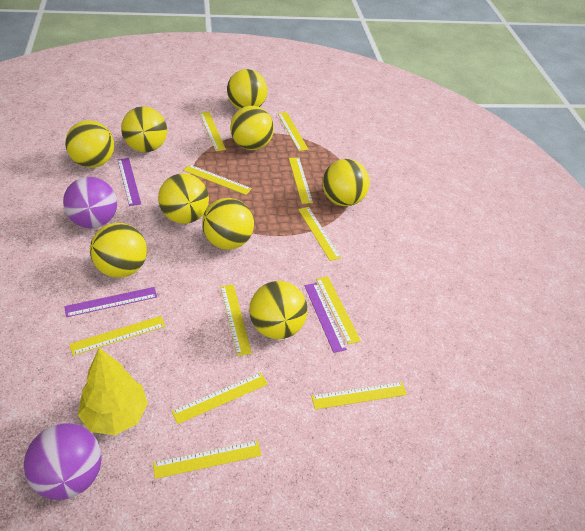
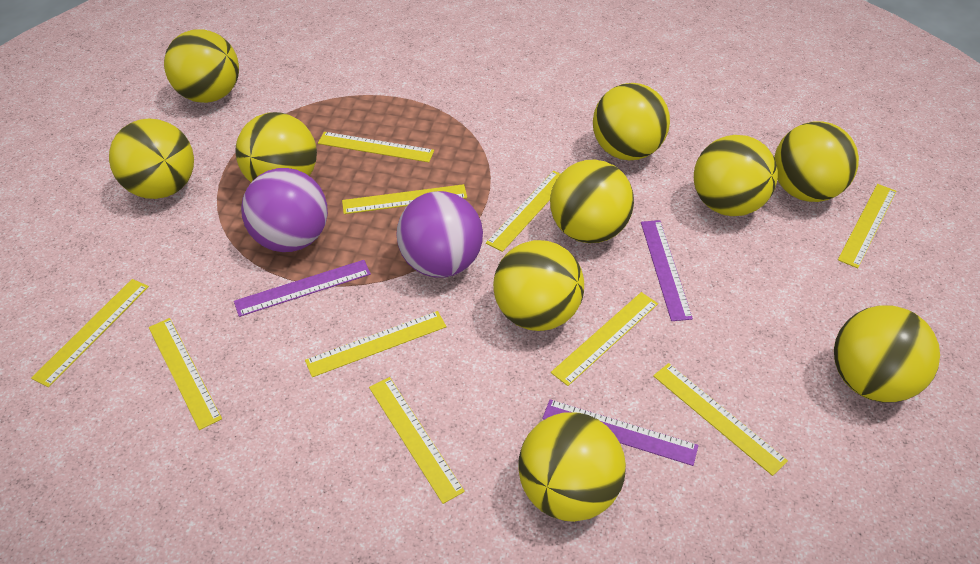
yellow ball: 9 -> 10
yellow ruler: 11 -> 10
yellow tree: 1 -> 0

